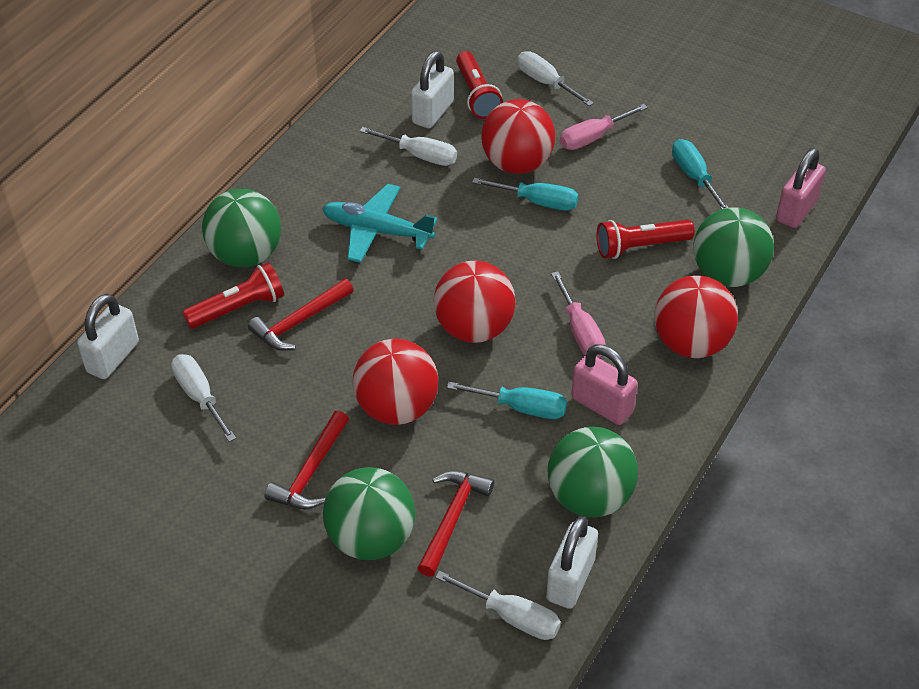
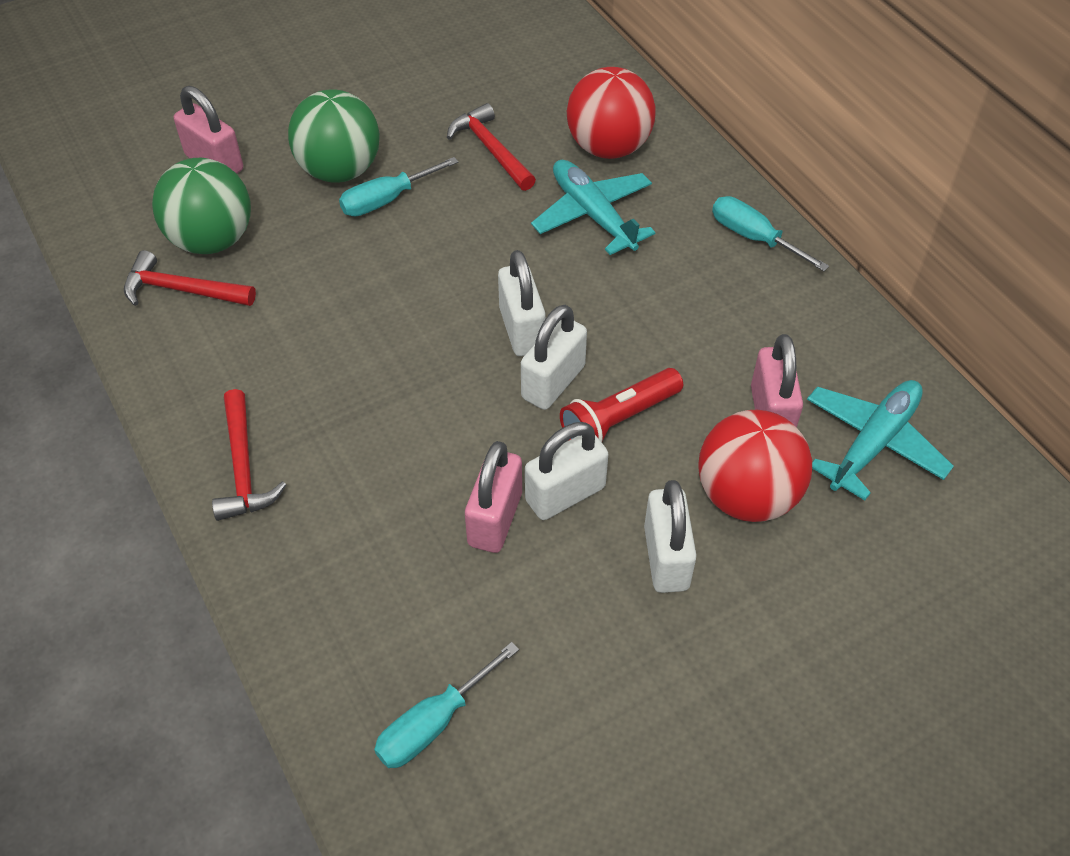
green ball: 4 -> 2
pink padlock: 2 -> 3
pink screwdriver: 2 -> 0
red ball: 4 -> 2
red flashlight: 3 -> 1
turquoise plane: 1 -> 2
white padlock: 3 -> 4
white screwdriver: 4 -> 0

